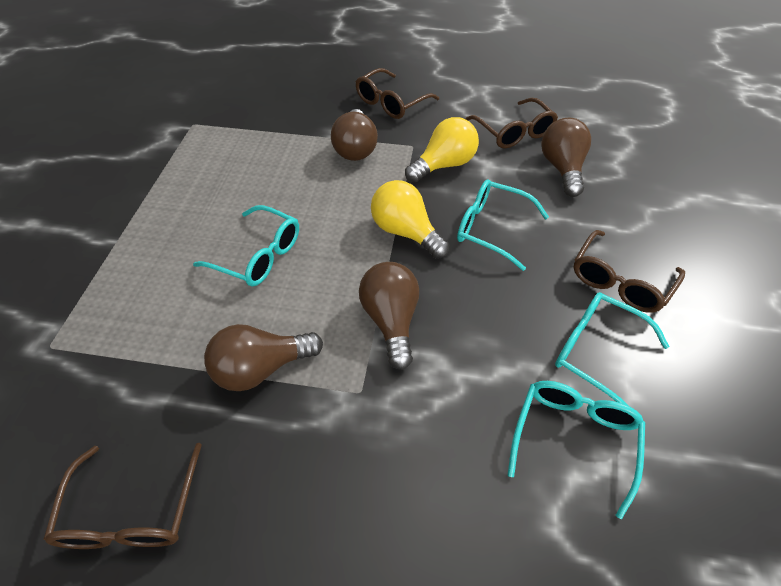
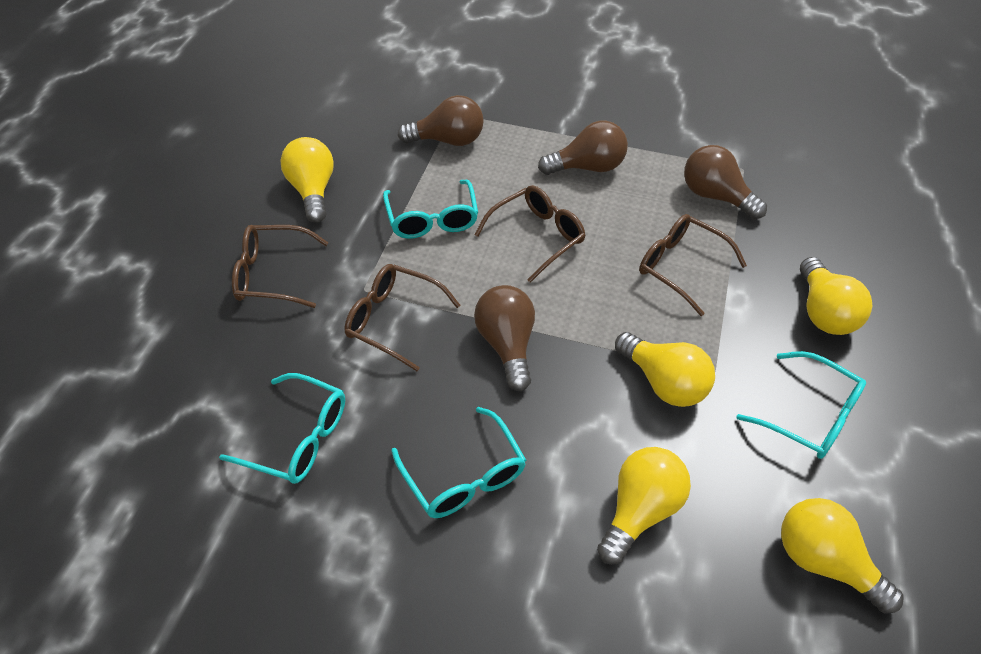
yellow light bulb: 2 -> 5

